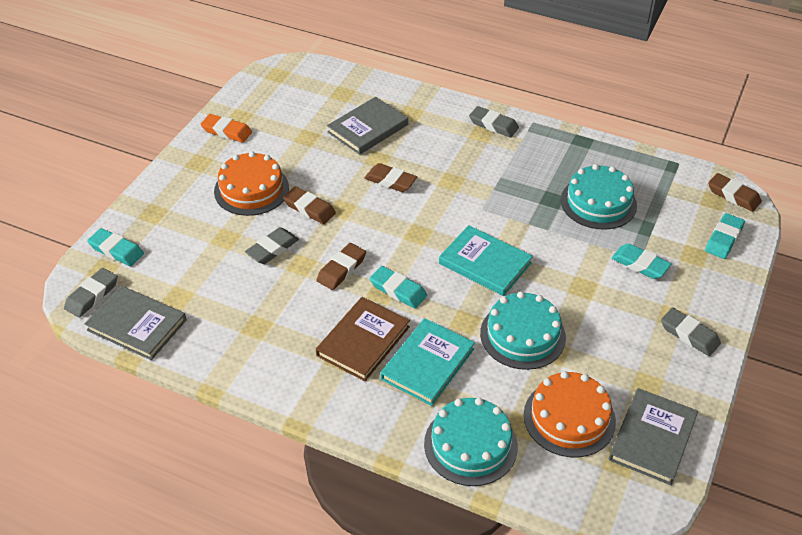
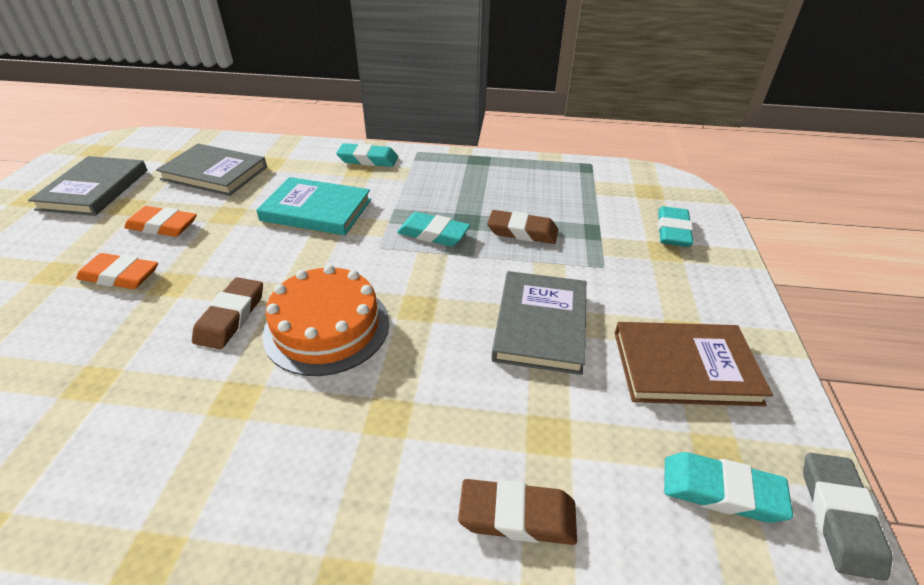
brown eraser: 4 -> 3
grey eraser: 4 -> 1
orange cake: 2 -> 1
orange eraser: 1 -> 2
turquoise book: 2 -> 1
turquoise cake: 3 -> 0

